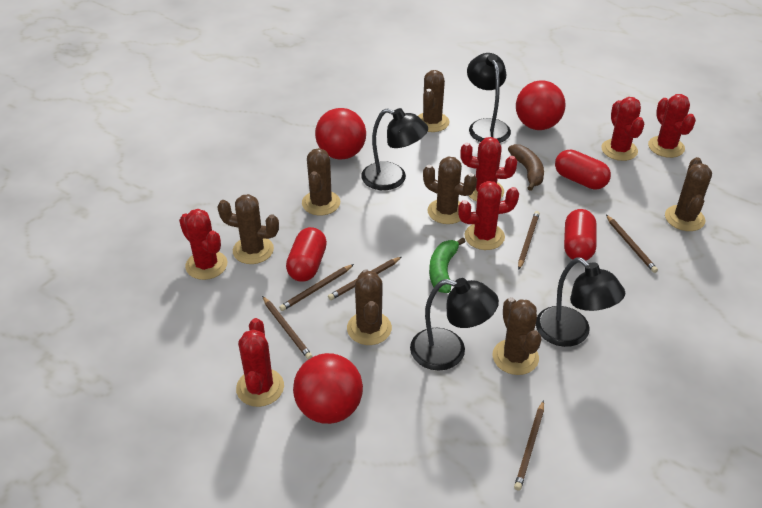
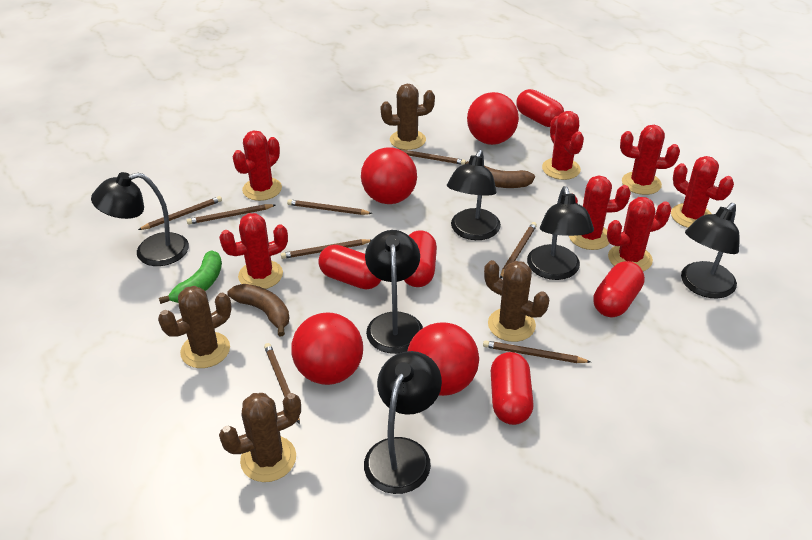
black lamp: 4 -> 6
brown banana: 1 -> 2
brown cactus: 7 -> 4
brown pencil: 6 -> 8
red ball: 3 -> 4
red cactus: 6 -> 7
red capsule: 3 -> 5

